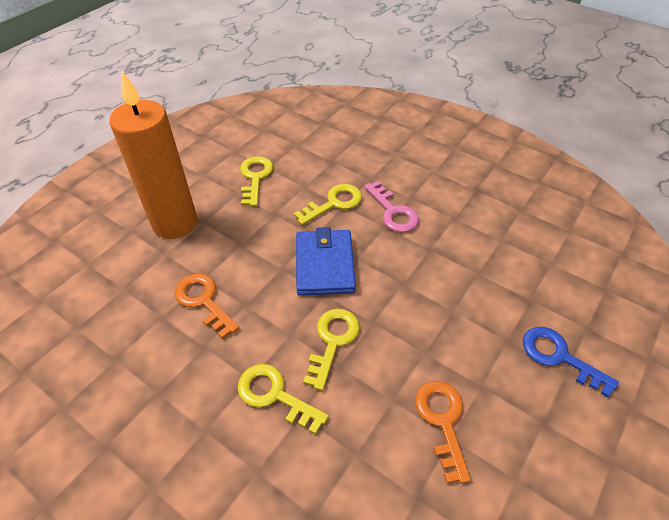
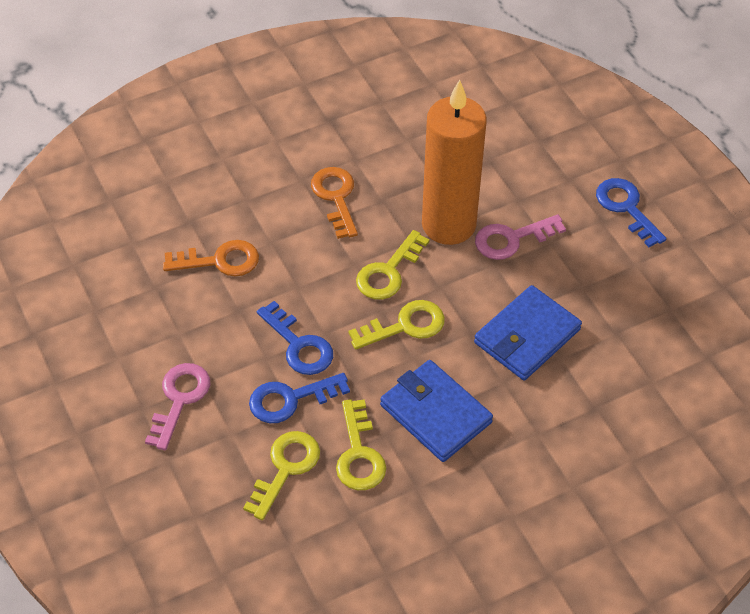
blue key: 1 -> 3
blue wallet: 1 -> 2
pink key: 1 -> 2

